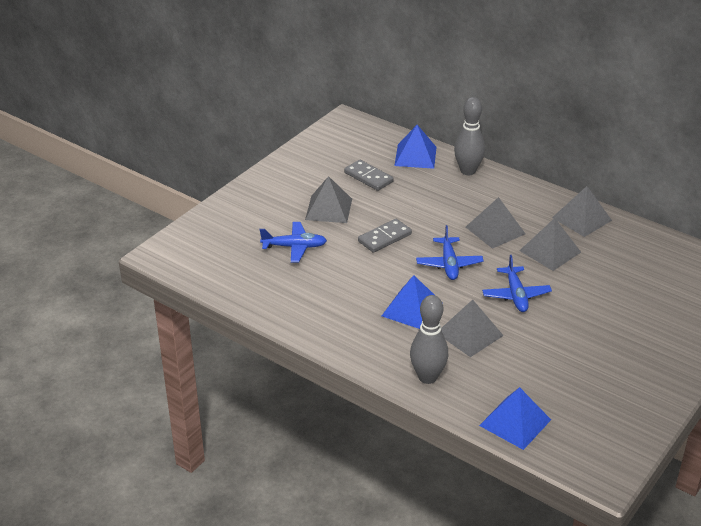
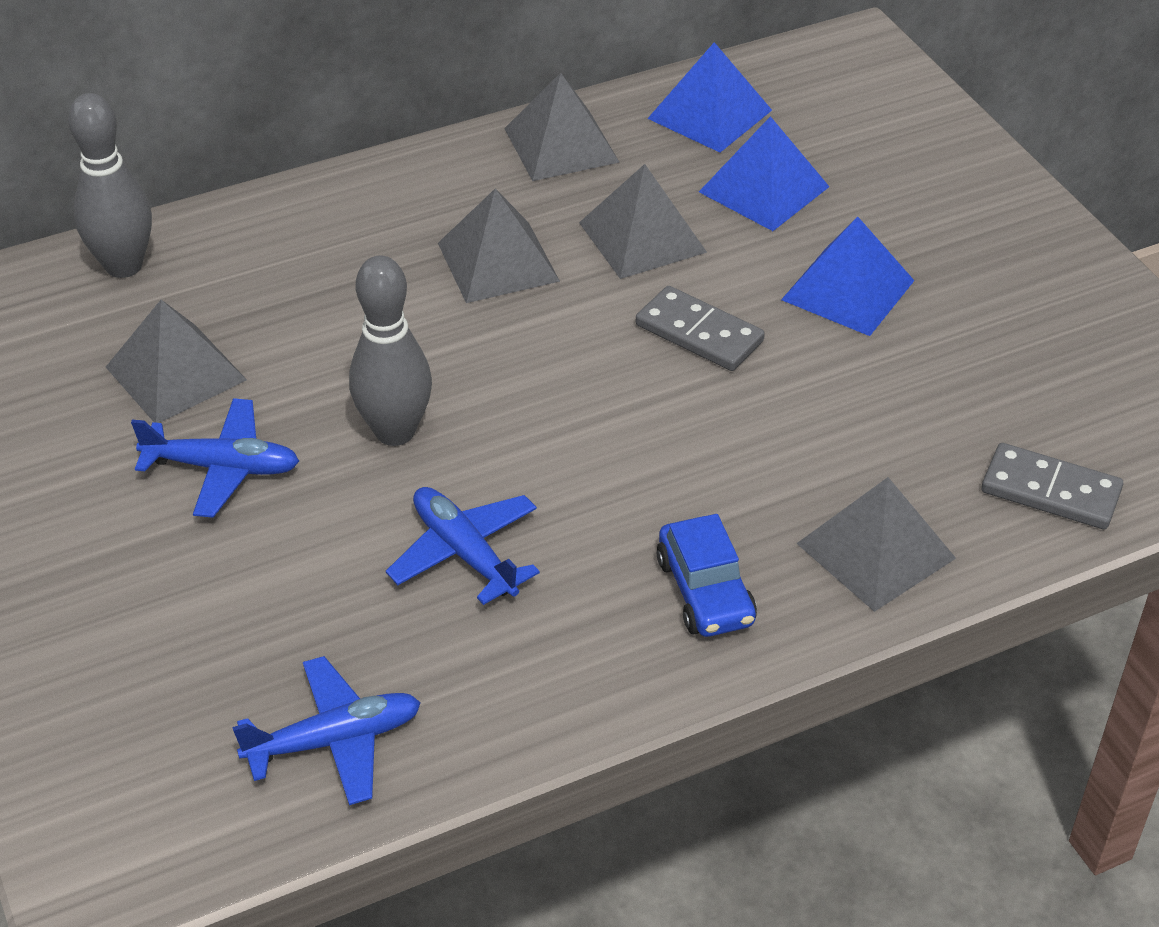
blue car: 0 -> 1

